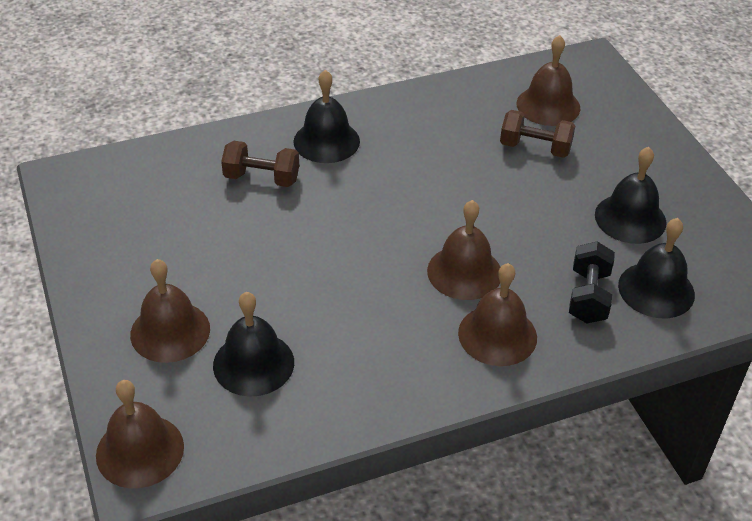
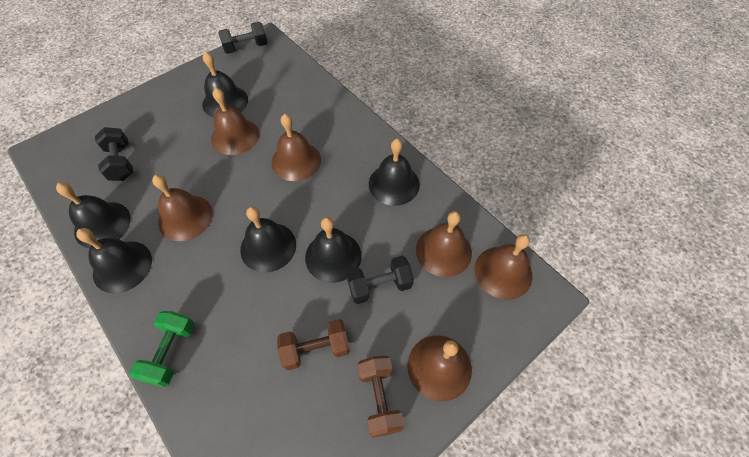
black bell: 4 -> 6
black dumbbell: 1 -> 3
brown bell: 5 -> 6
green dumbbell: 0 -> 1

